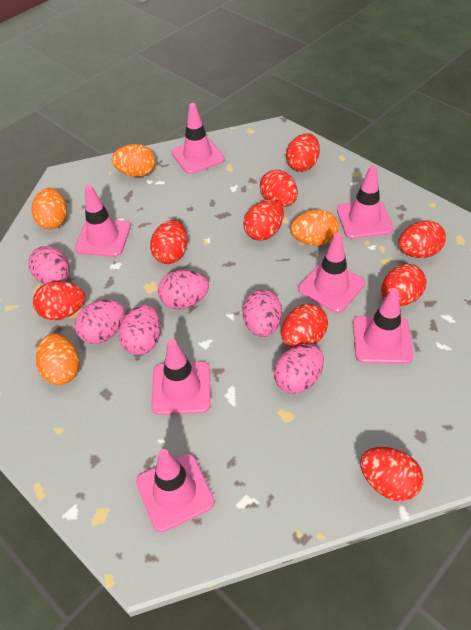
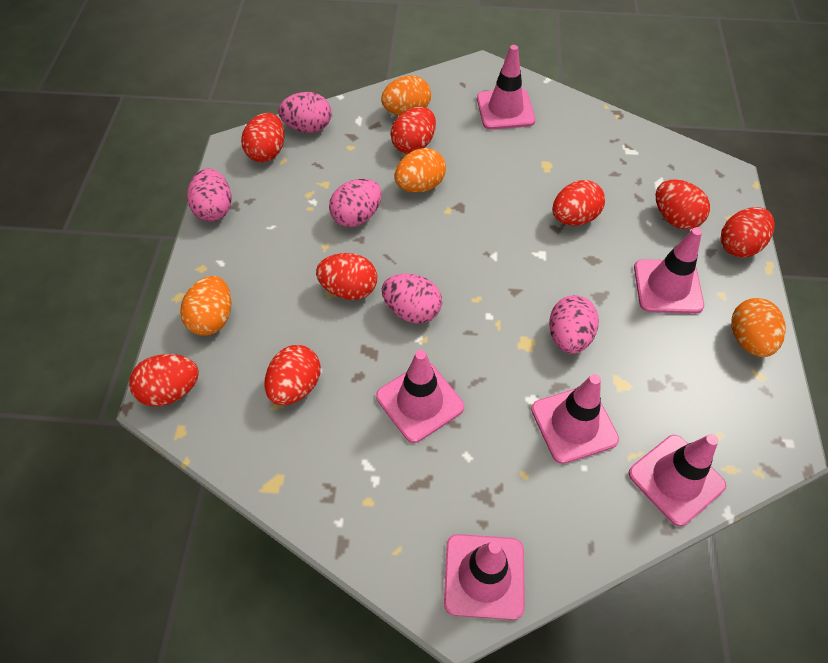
pink egg: 6 -> 5
pink traffic cone: 7 -> 6
red egg: 9 -> 8

